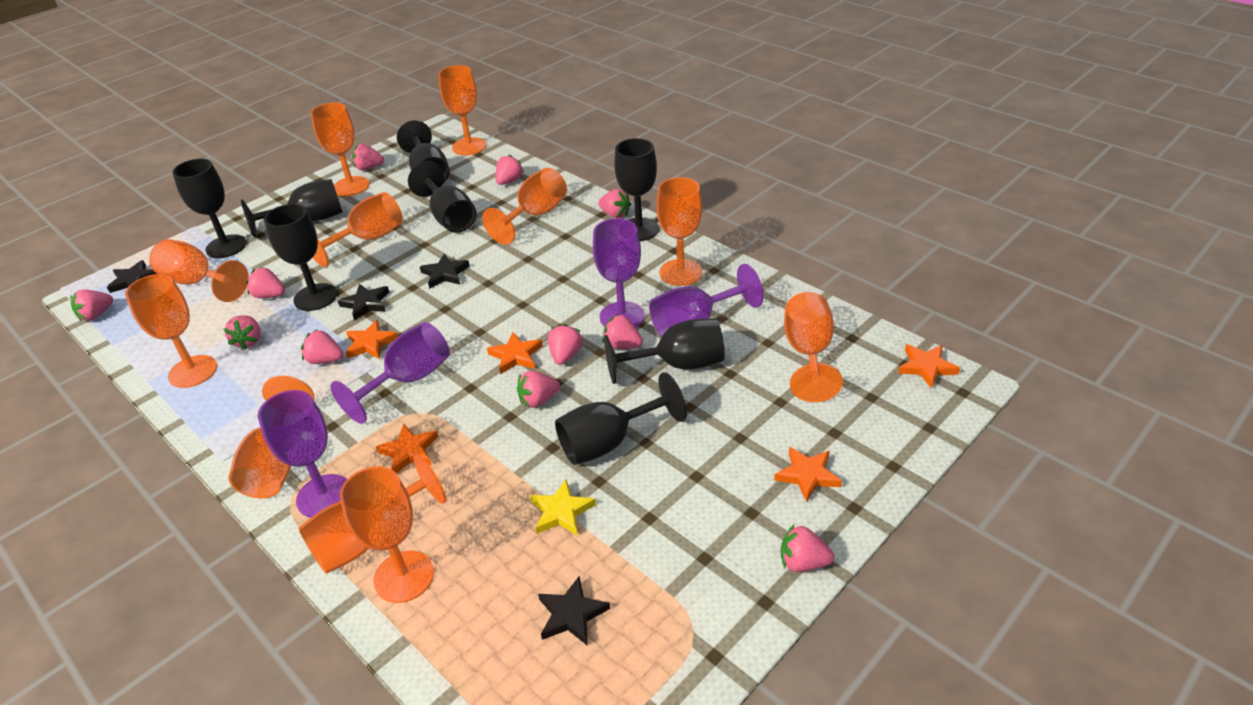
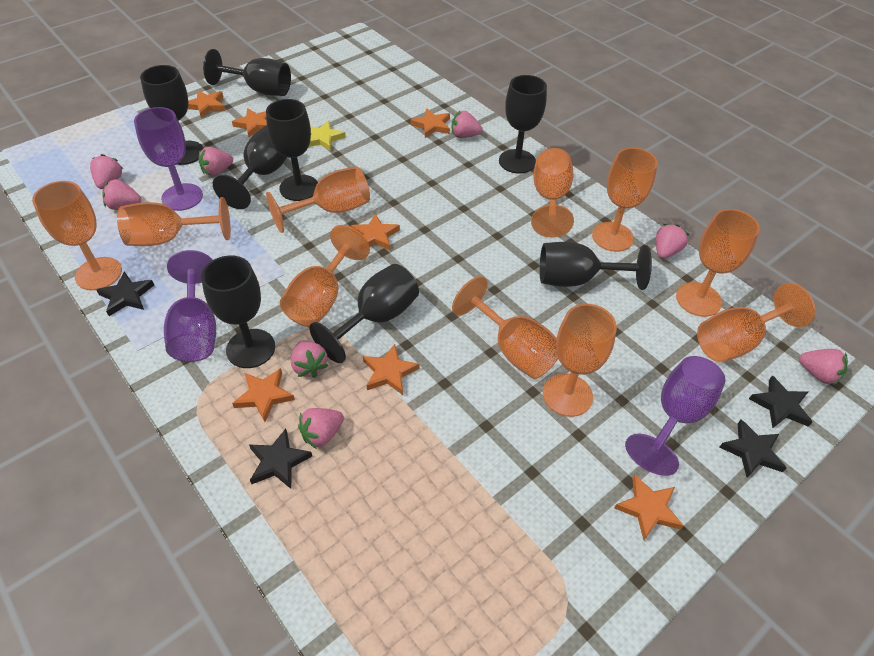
orange goblet: 11 -> 10
orange star: 5 -> 7
pink strawberry: 11 -> 8
purple goblet: 4 -> 3

